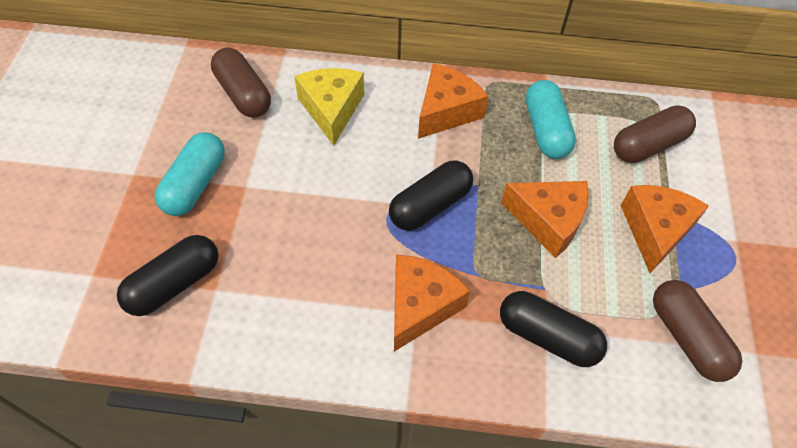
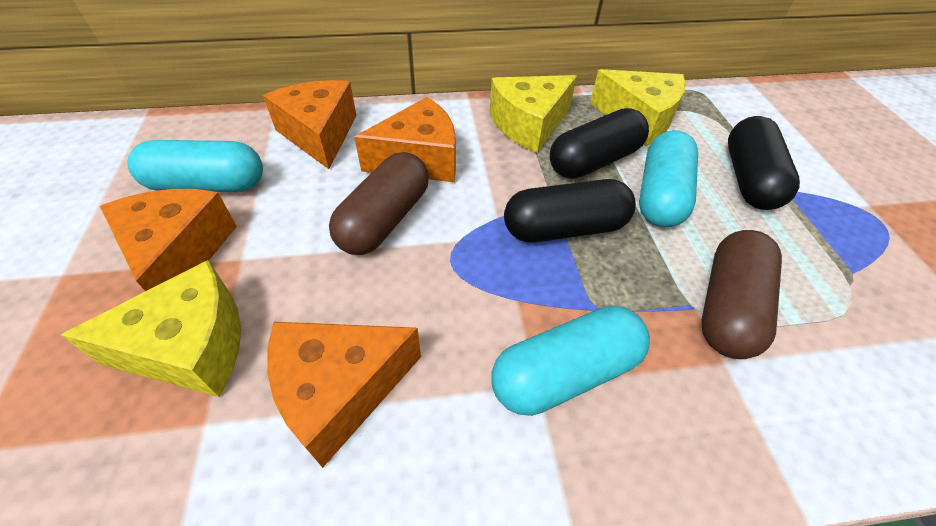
brown capsule: 3 -> 2
turquoise capsule: 2 -> 3
yellow cheese: 1 -> 3

